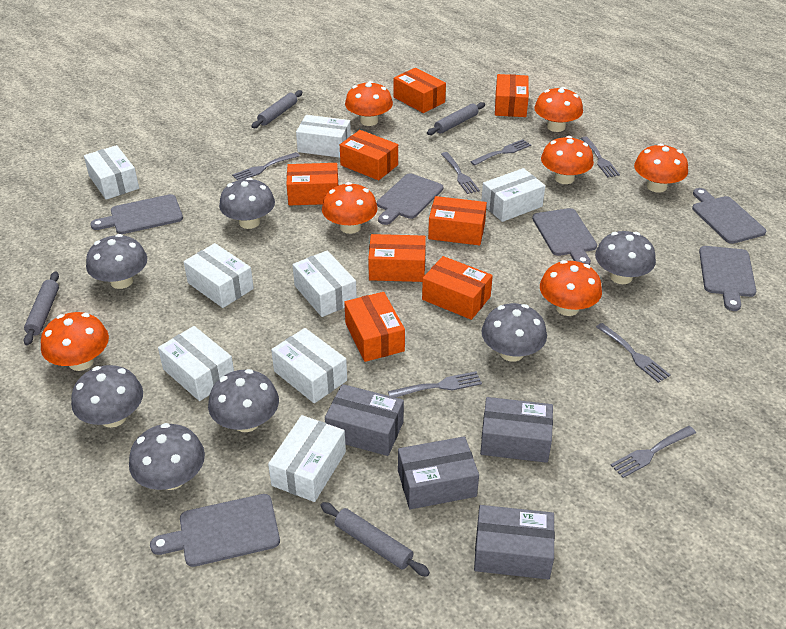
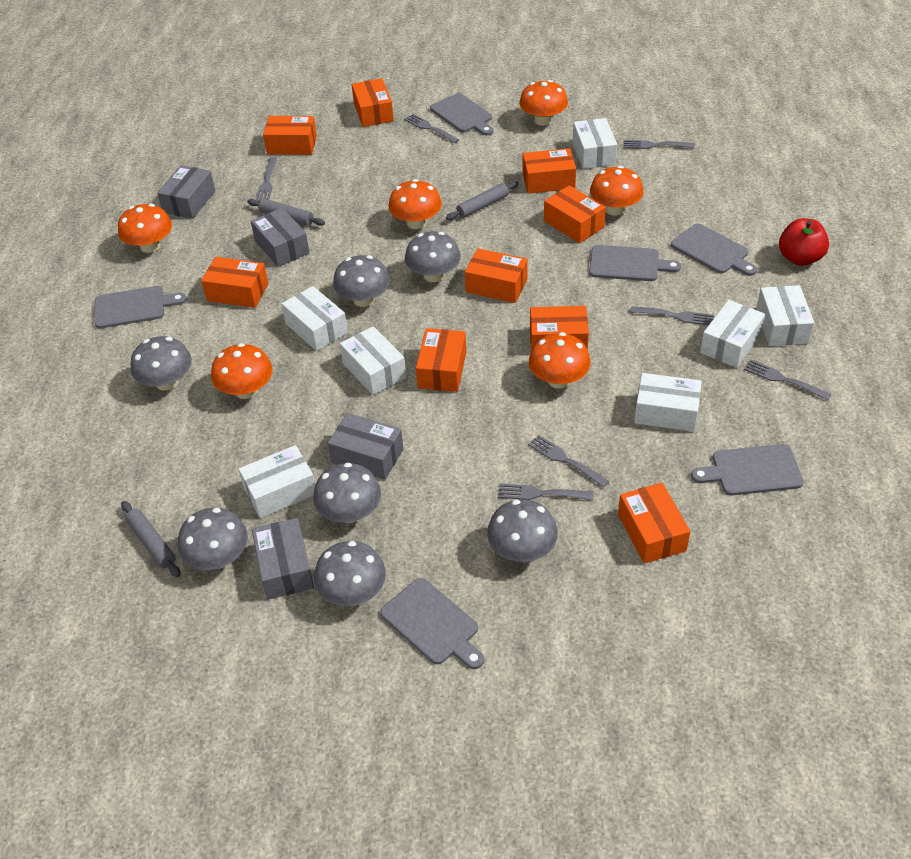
grey rolling pin: 4 -> 3
orange box: 8 -> 9
orange mushroom: 7 -> 6
red apple: 0 -> 1
white box: 8 -> 7

